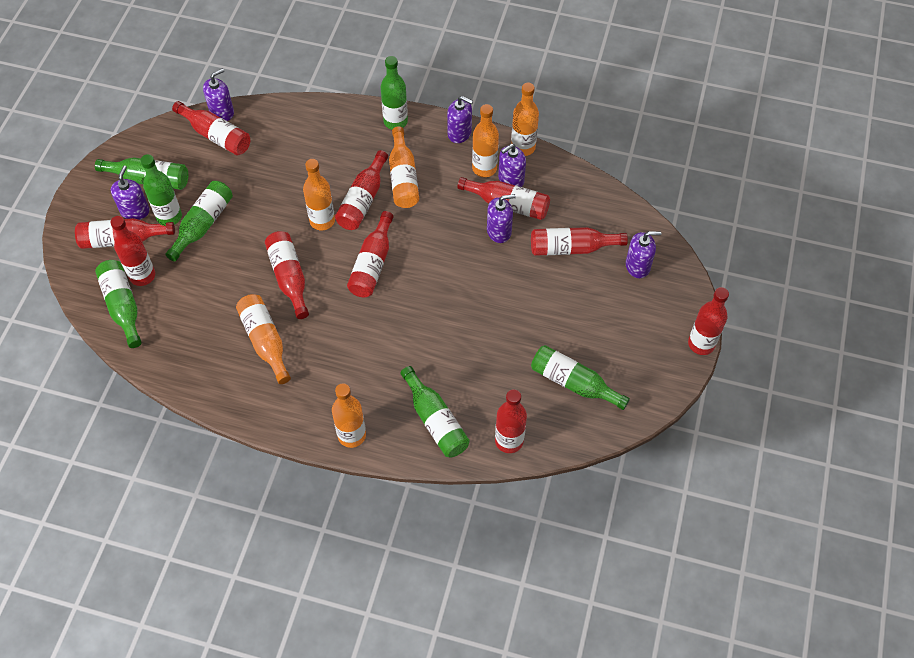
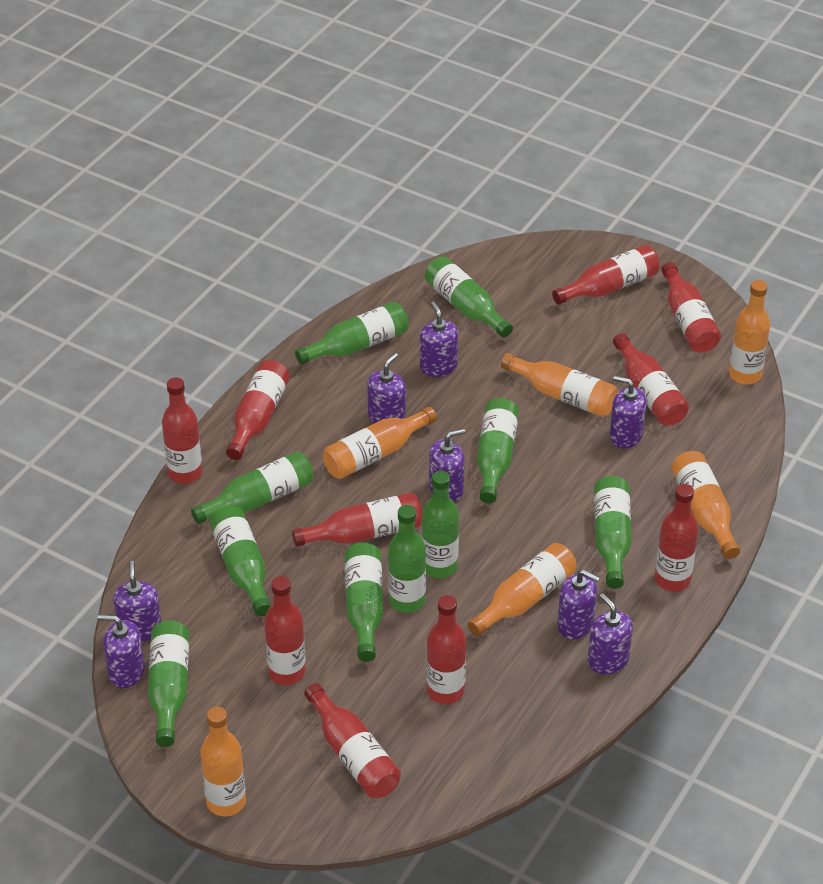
green bottle: 7 -> 10
purple soap dispenser: 6 -> 8

